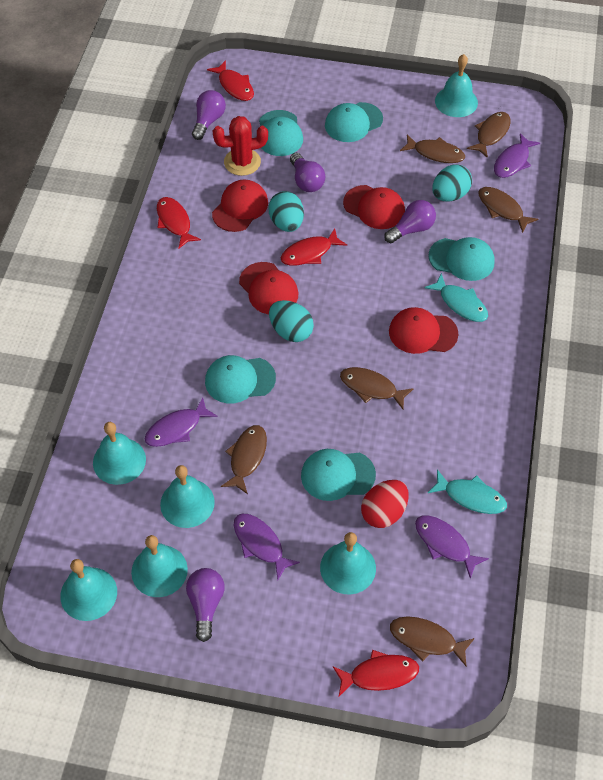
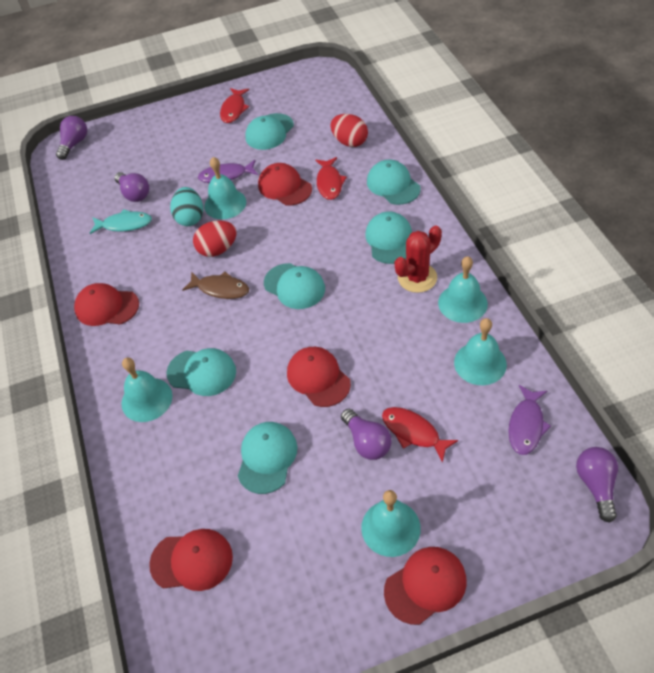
brown fish: 6 -> 1
purple fish: 4 -> 2
red cap: 4 -> 5
red egg: 1 -> 2
red fish: 4 -> 3
turquoise bell: 6 -> 5
turquoise cap: 5 -> 6
turquoise egg: 3 -> 1
turquoise fish: 2 -> 1

